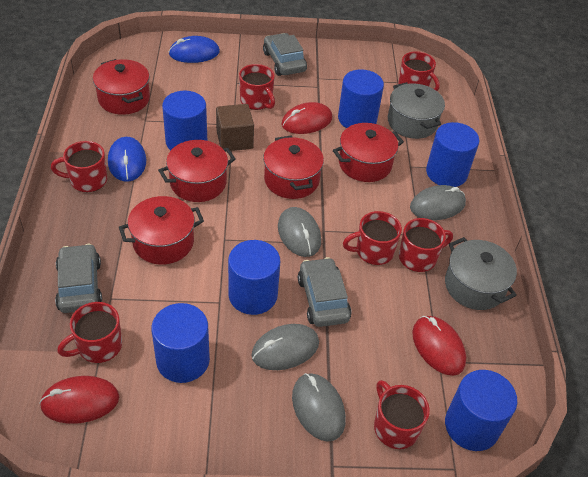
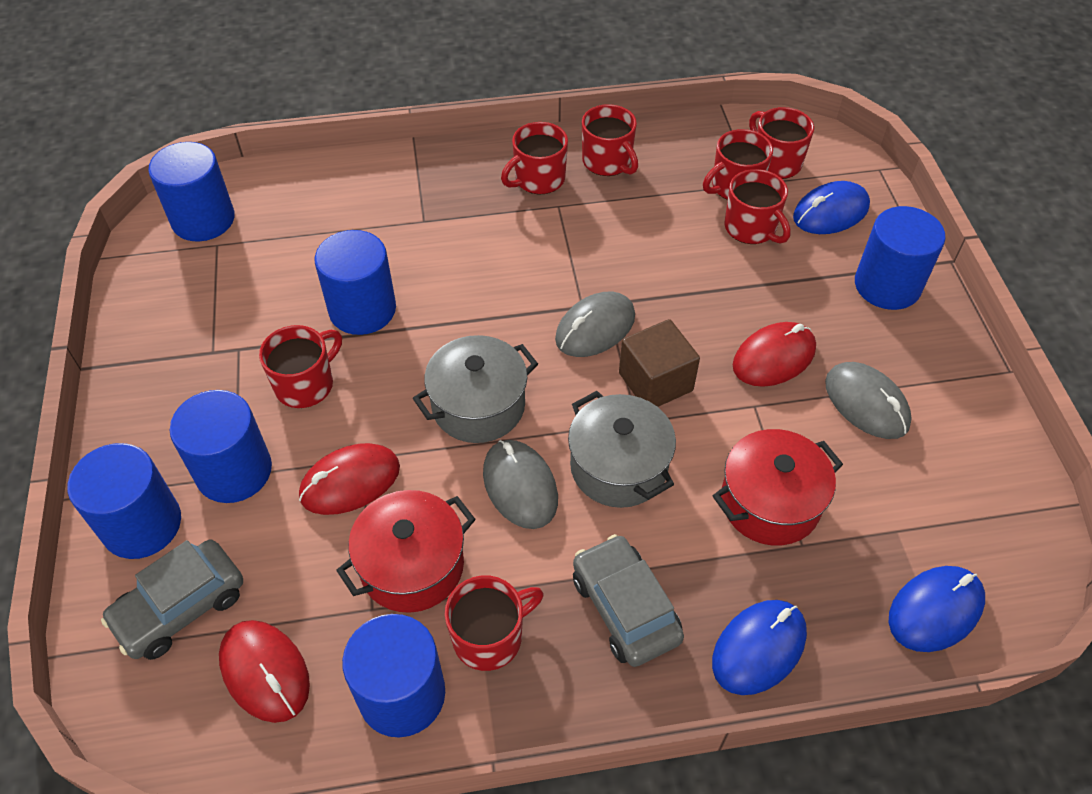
blue mouse: 2 -> 3
grey car: 3 -> 2
grey mouse: 4 -> 3
red pot: 5 -> 2

